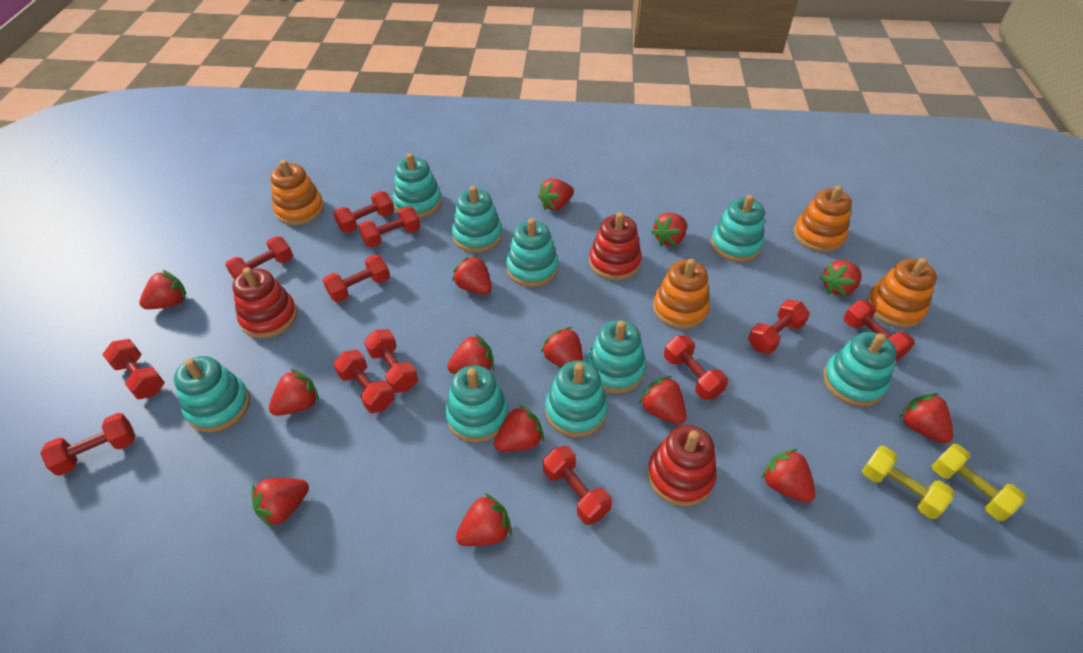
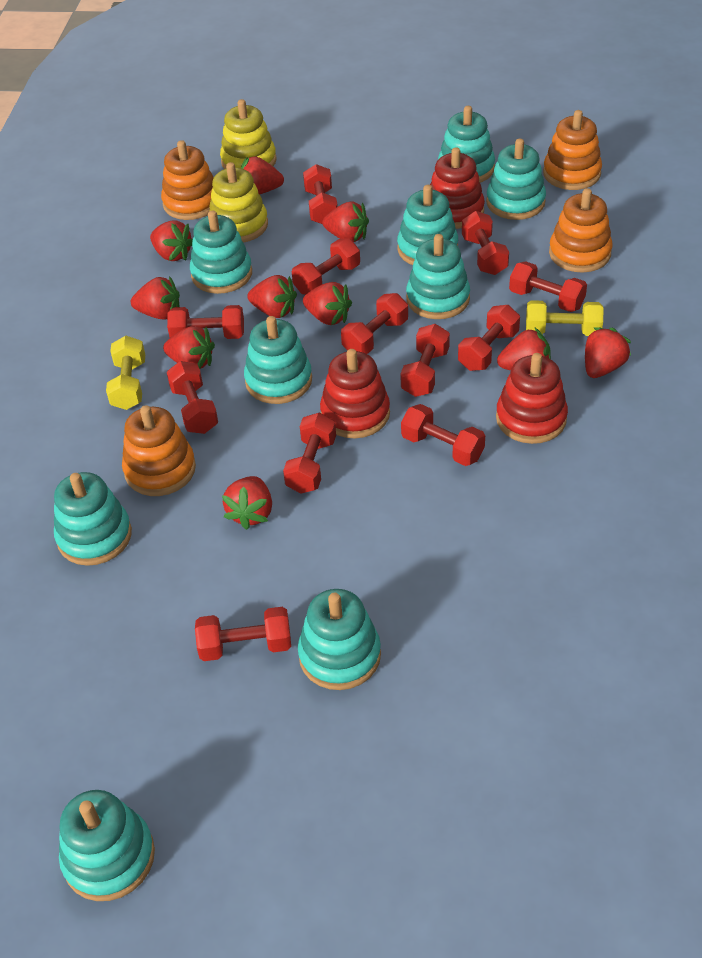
red strawberry: 14 -> 10
yellow stacking toy: 0 -> 2

